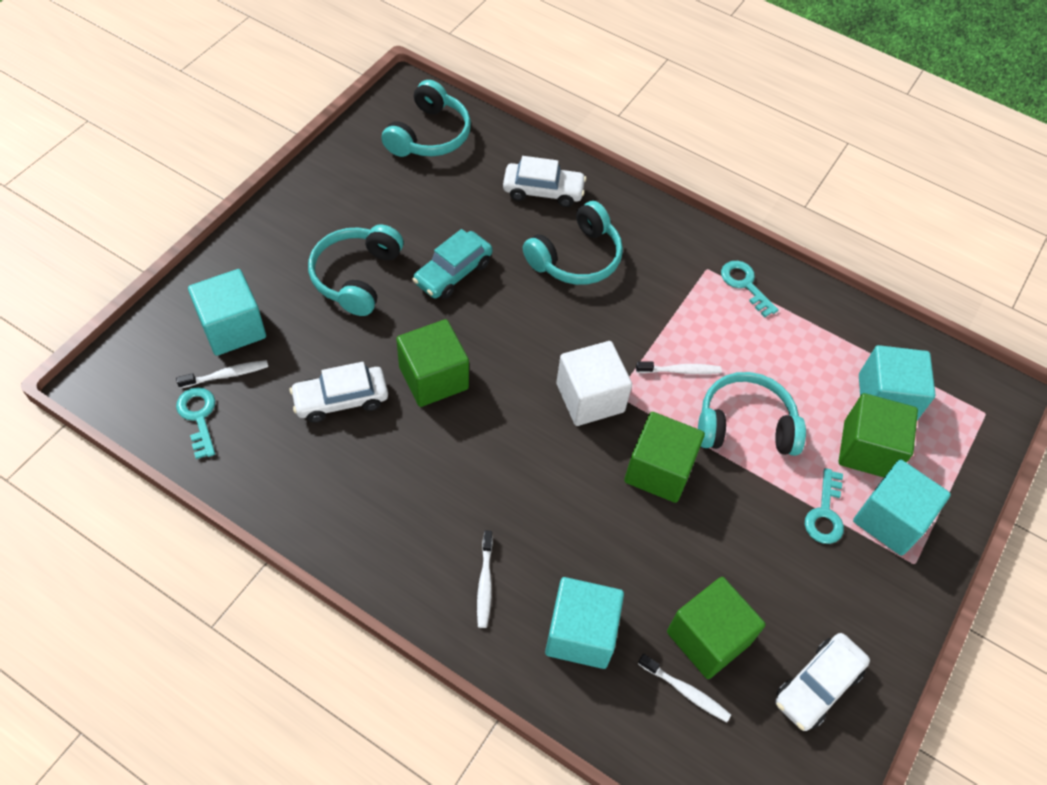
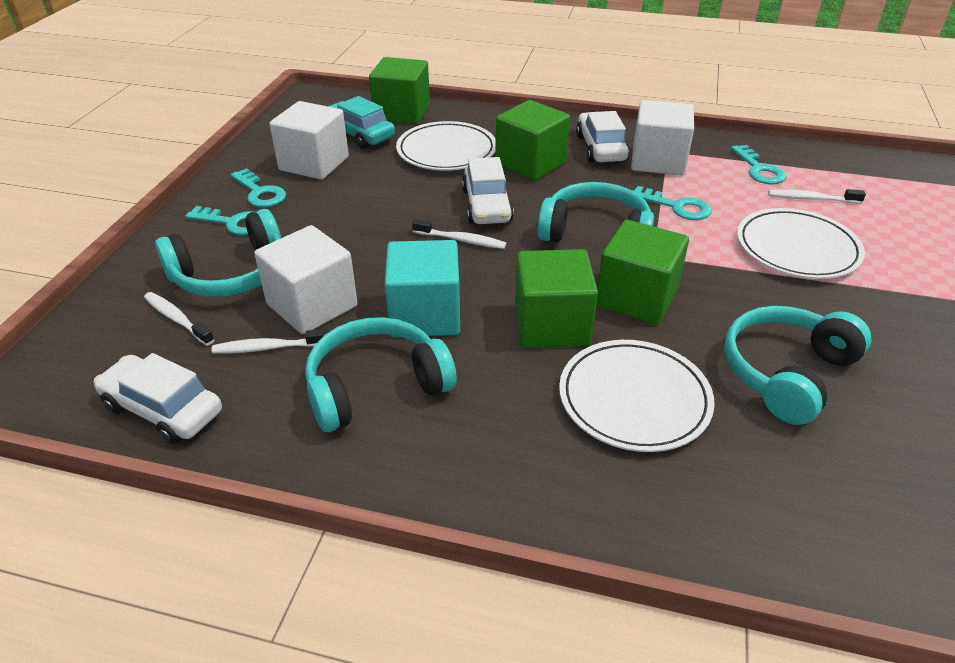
turquoise cube: 4 -> 1
turquoise key: 3 -> 4
white cube: 1 -> 3
white plate: 0 -> 3

